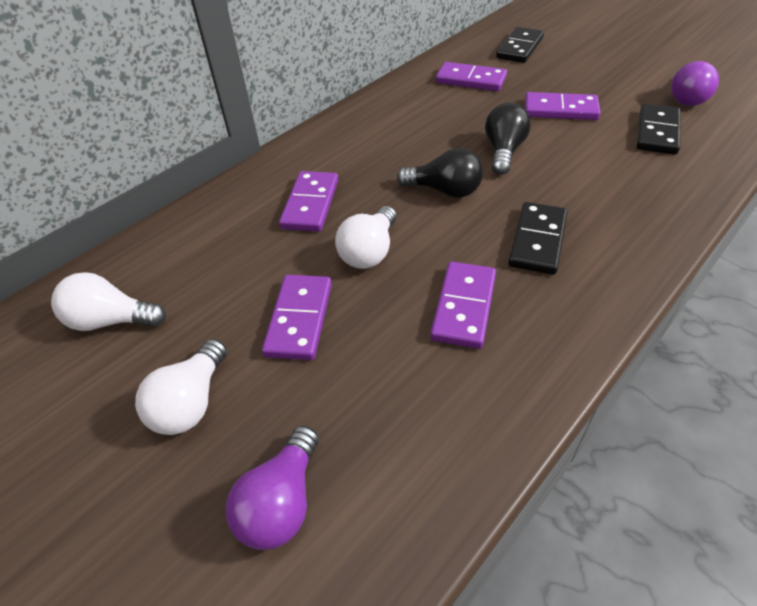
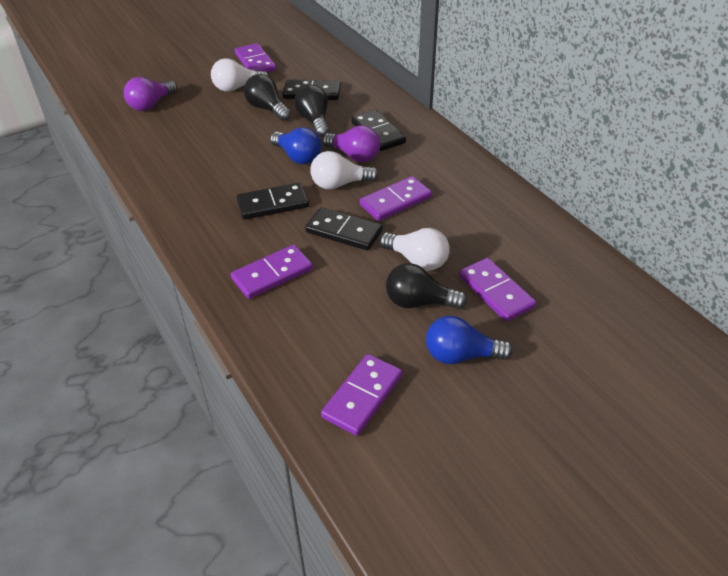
black domino: 3 -> 4
black light bulb: 2 -> 3
blue light bulb: 0 -> 2

